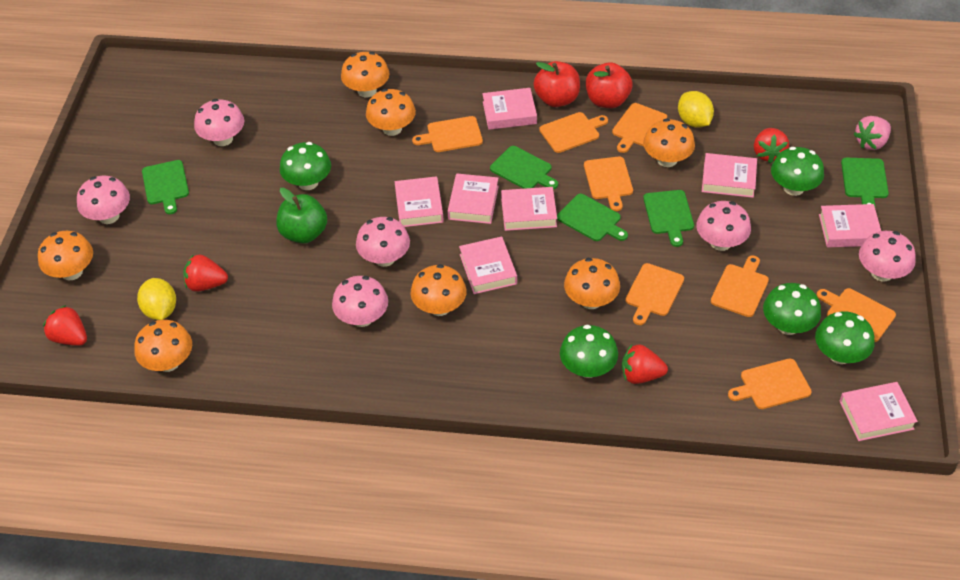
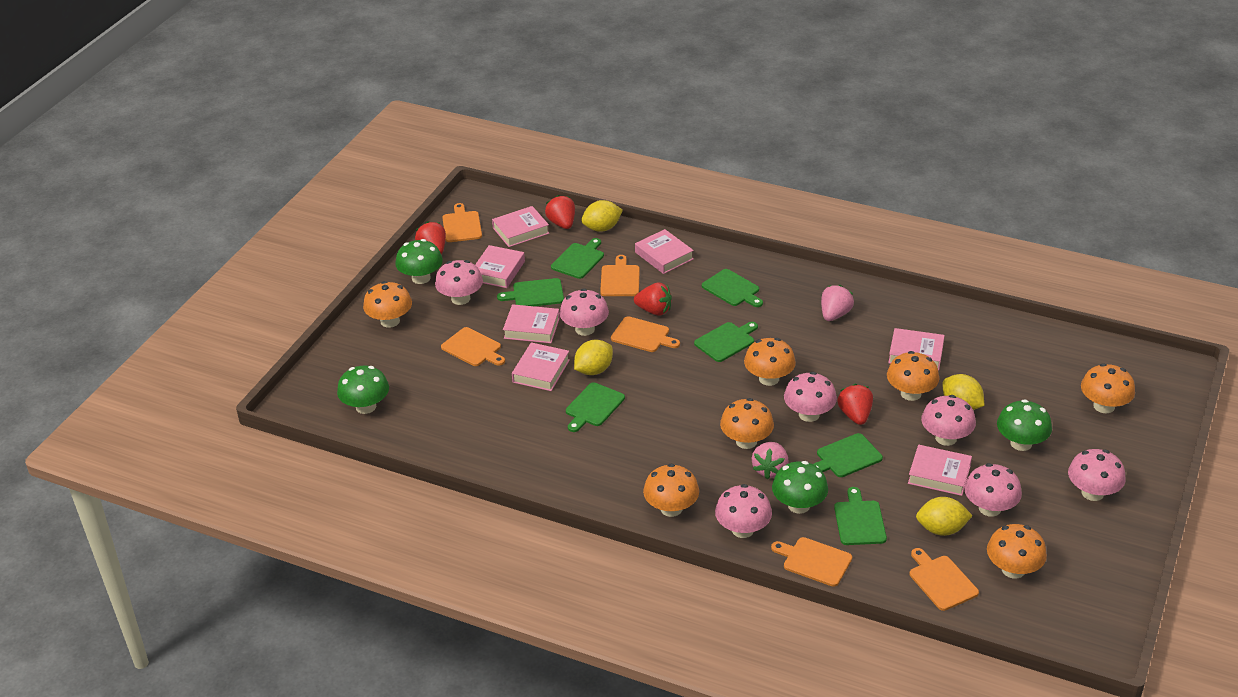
green apple: 1 -> 0
green cutting board: 5 -> 7
green mushroom: 5 -> 4
orange cutting board: 8 -> 6
pink book: 8 -> 7
pink mushroom: 6 -> 7
pink strawberry: 1 -> 2
red apple: 2 -> 0
yellow lemon: 2 -> 4

